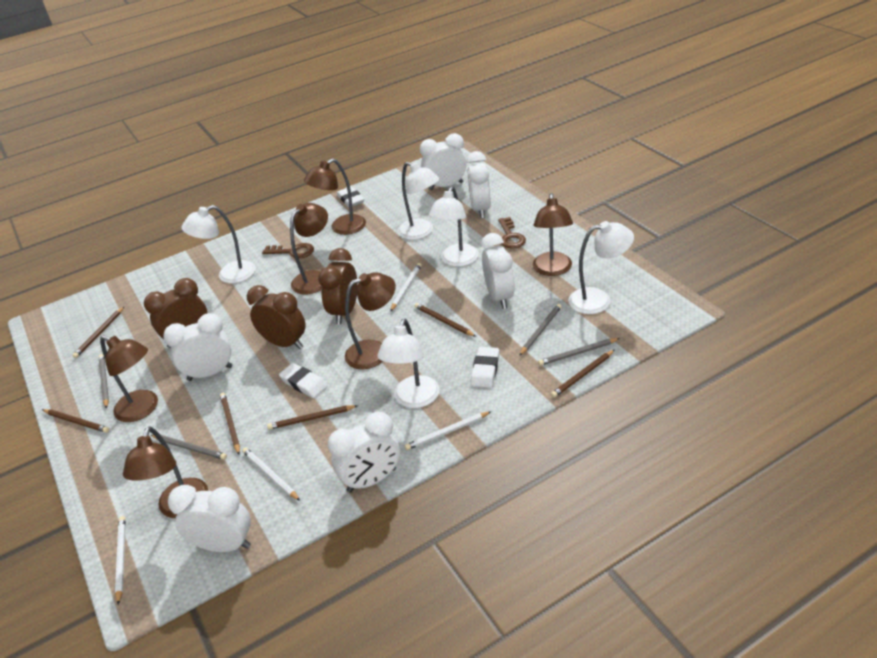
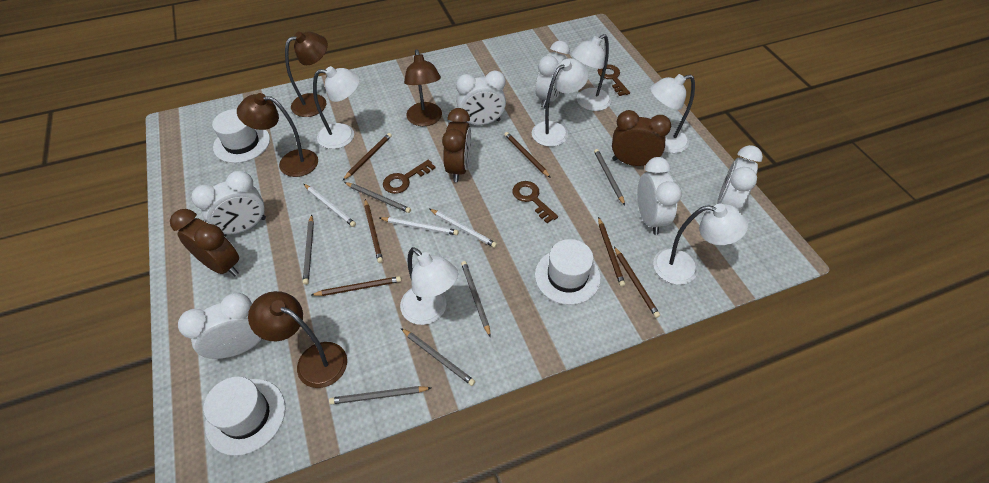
brown key: 2 -> 3
brown lamp: 6 -> 4
grey pencil: 4 -> 6
white eraser: 3 -> 0
white hat: 0 -> 3
white lamp: 5 -> 6
white pencil: 4 -> 3

